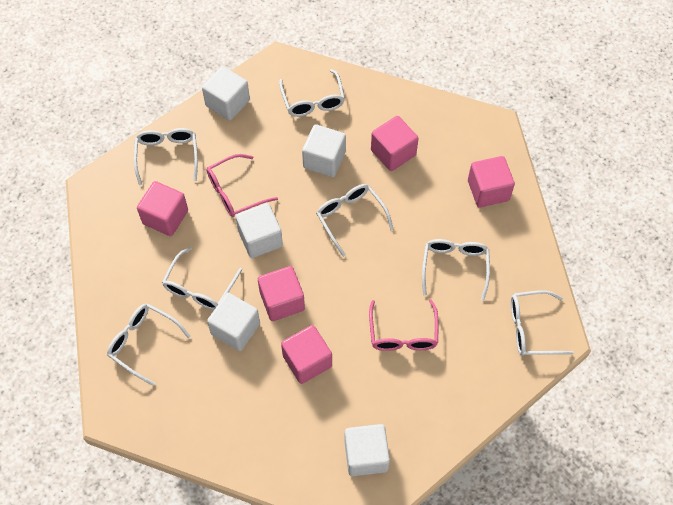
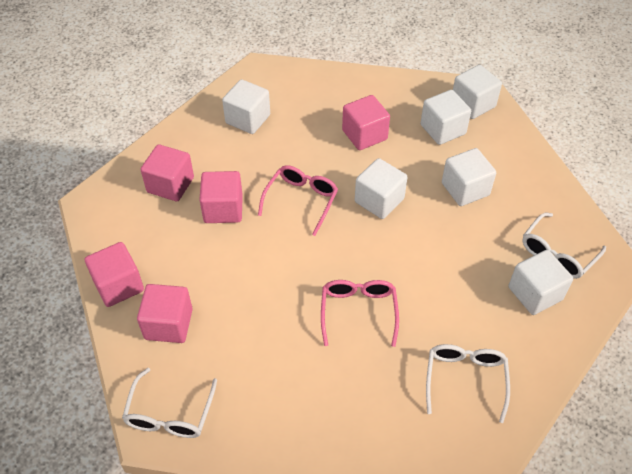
white cube: 5 -> 6
white glasses: 7 -> 3

